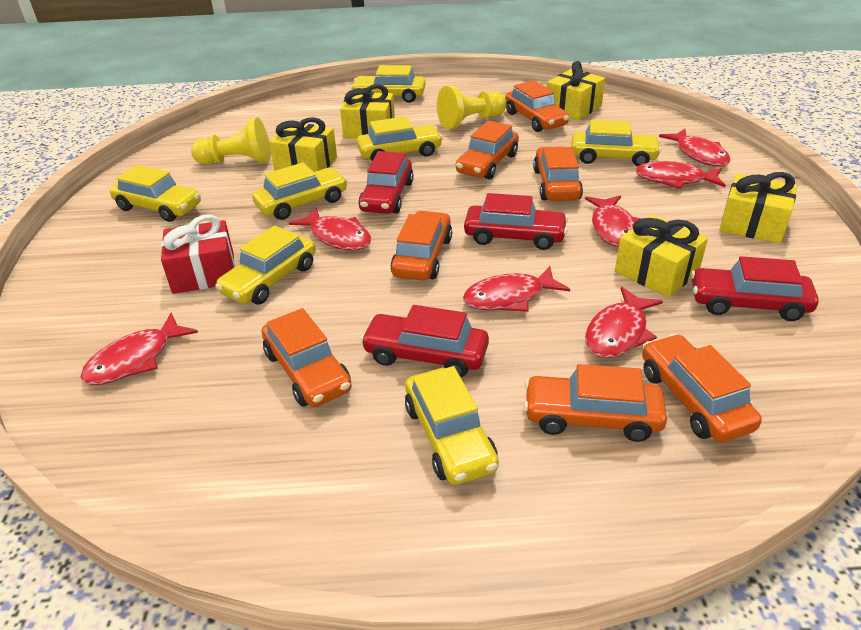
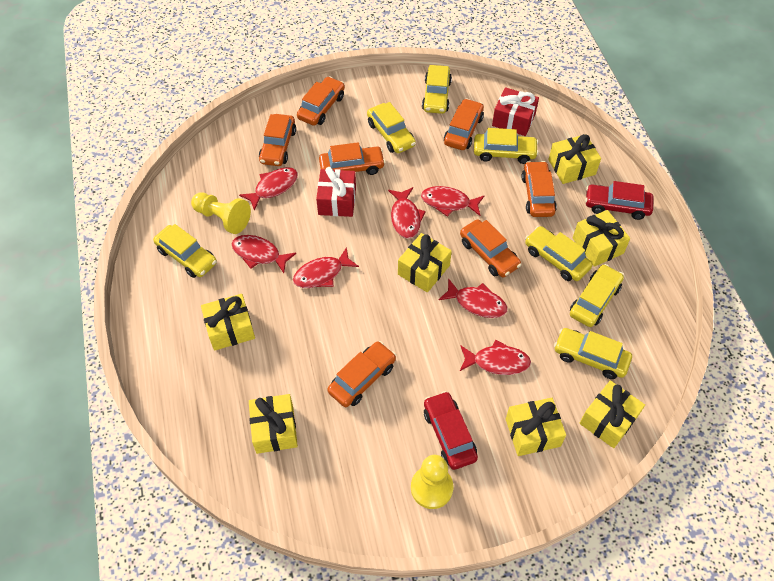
red car: 4 -> 2
red gift: 1 -> 2
yellow gift: 5 -> 7

